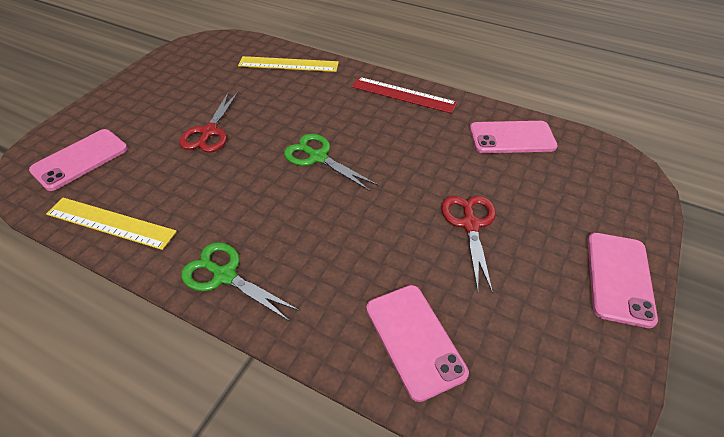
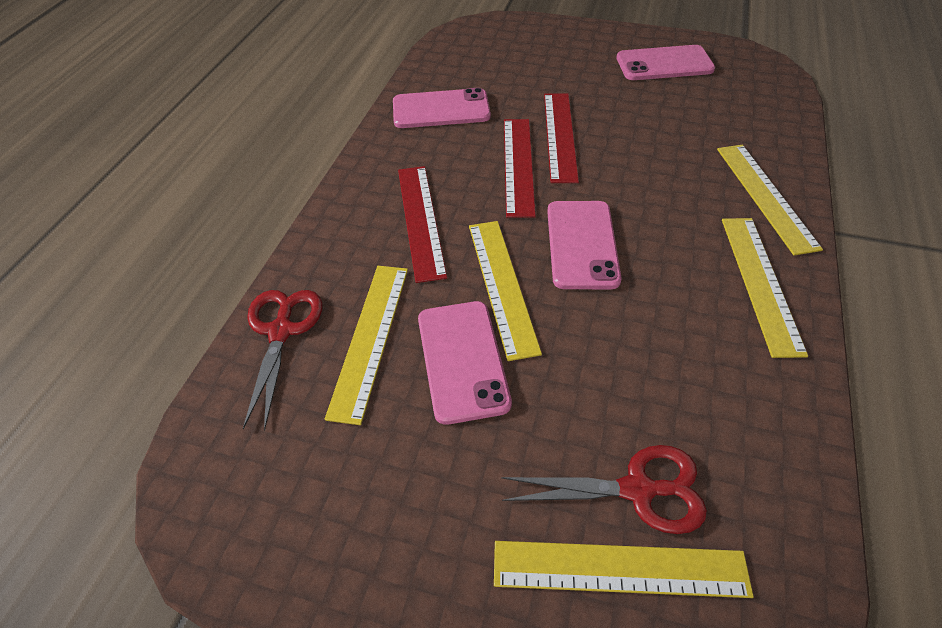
green scissors: 2 -> 0
red ruler: 1 -> 3
yellow ruler: 2 -> 5

